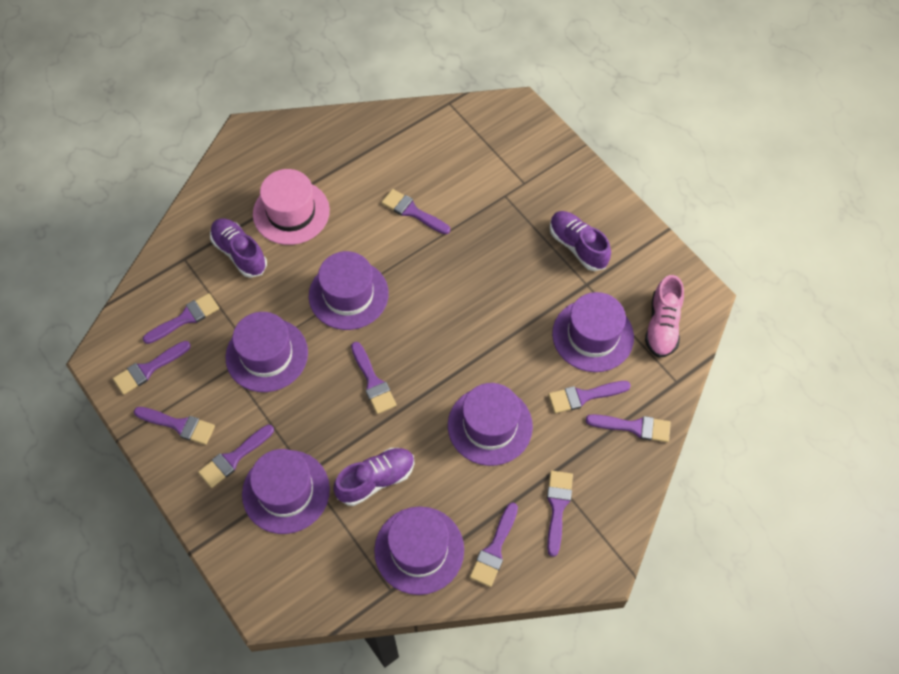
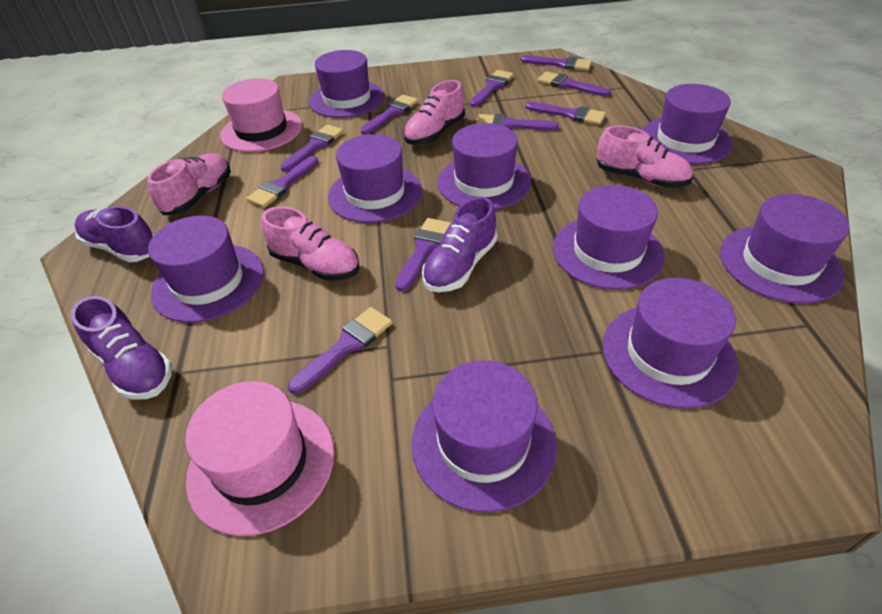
pink hat: 1 -> 2
pink shoe: 1 -> 4
purple hat: 6 -> 9

